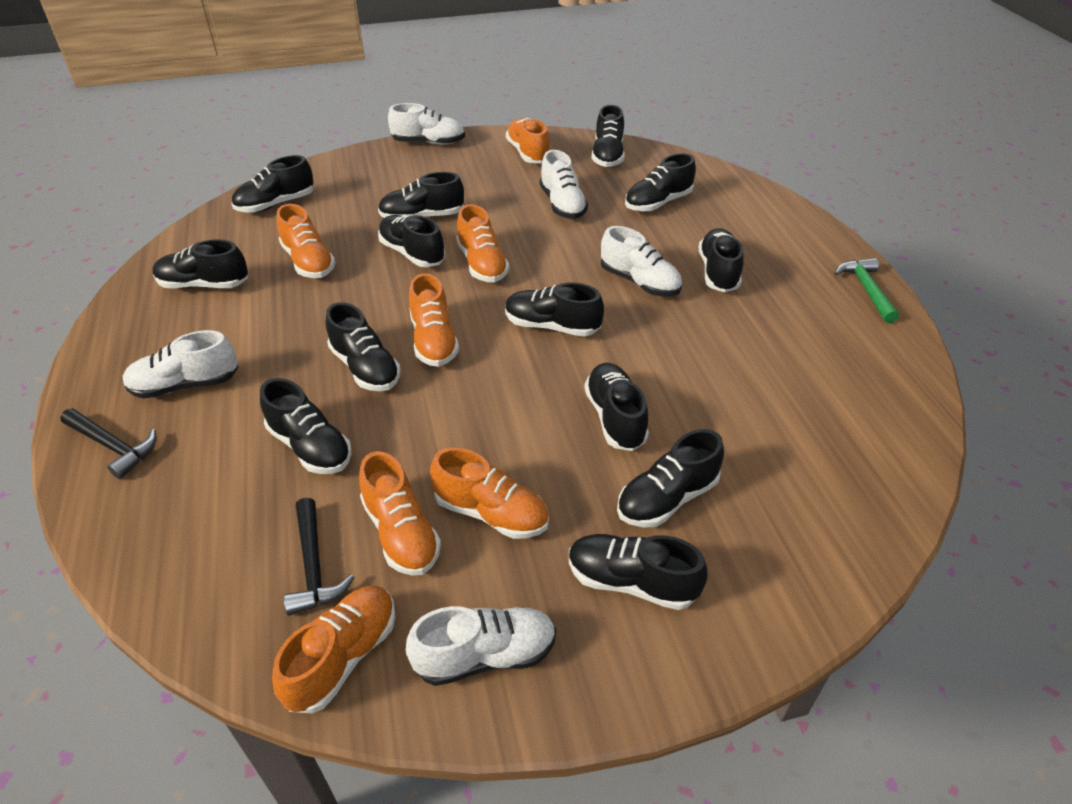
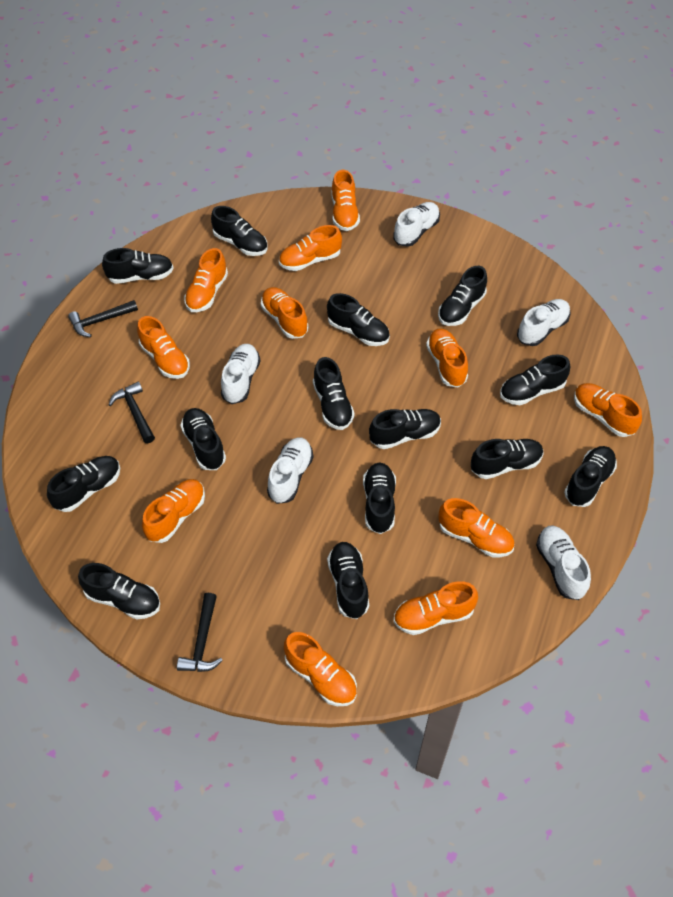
black hammer: 2 -> 3
black shoe: 13 -> 14
green hammer: 1 -> 0
orange shoe: 7 -> 11

